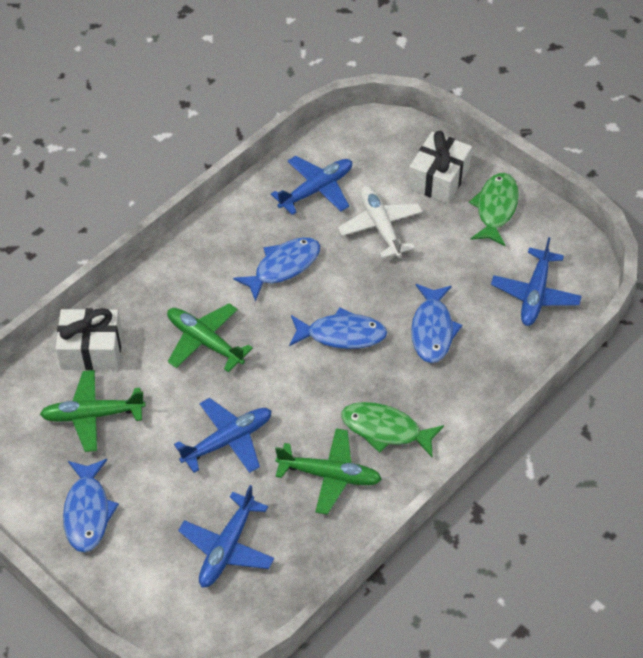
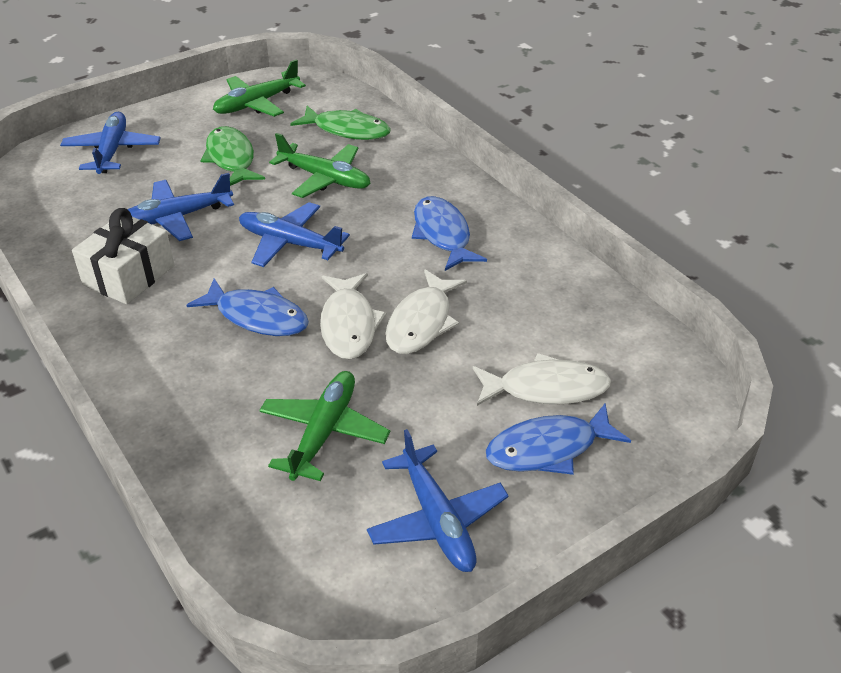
blue fish: 4 -> 3
white fish: 0 -> 3
white gift: 2 -> 1
white plane: 1 -> 0

